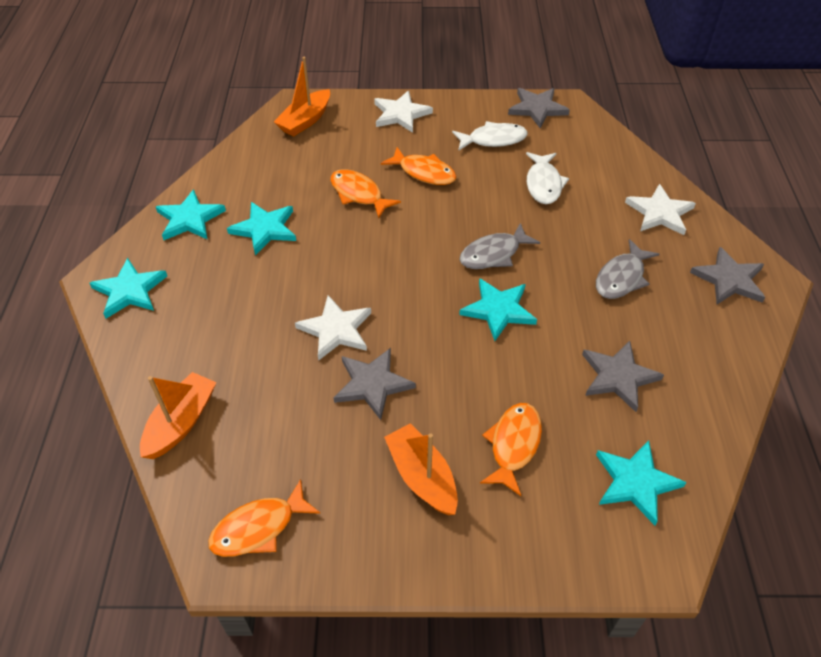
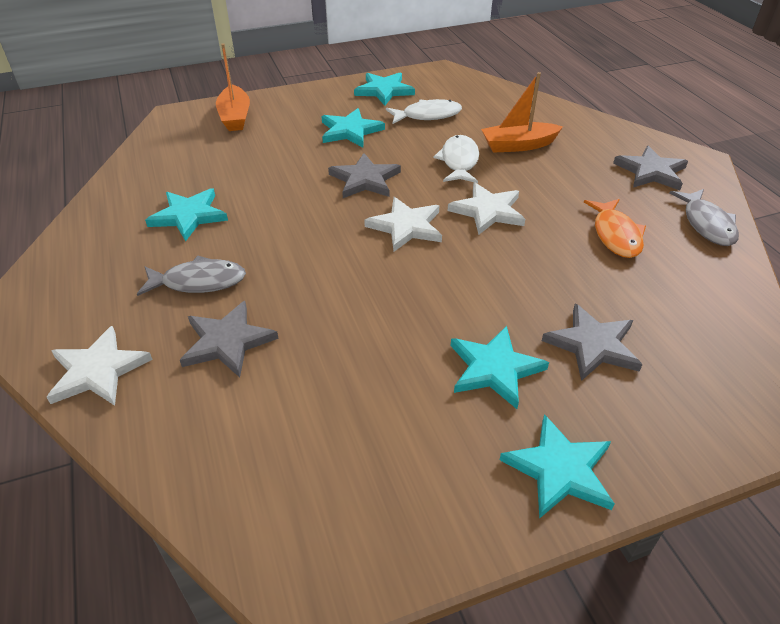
orange boat: 3 -> 2
orange fish: 4 -> 1

